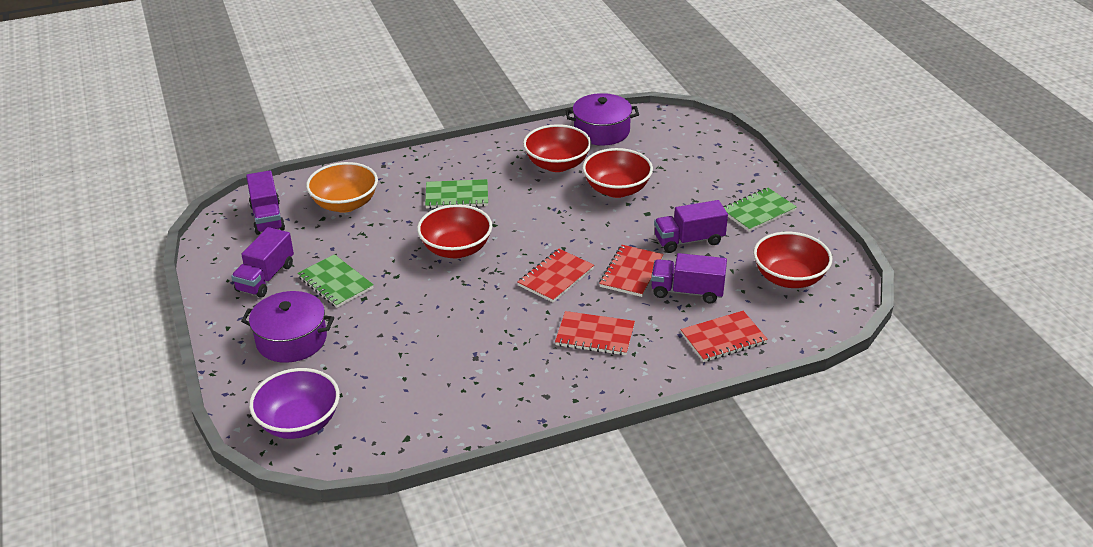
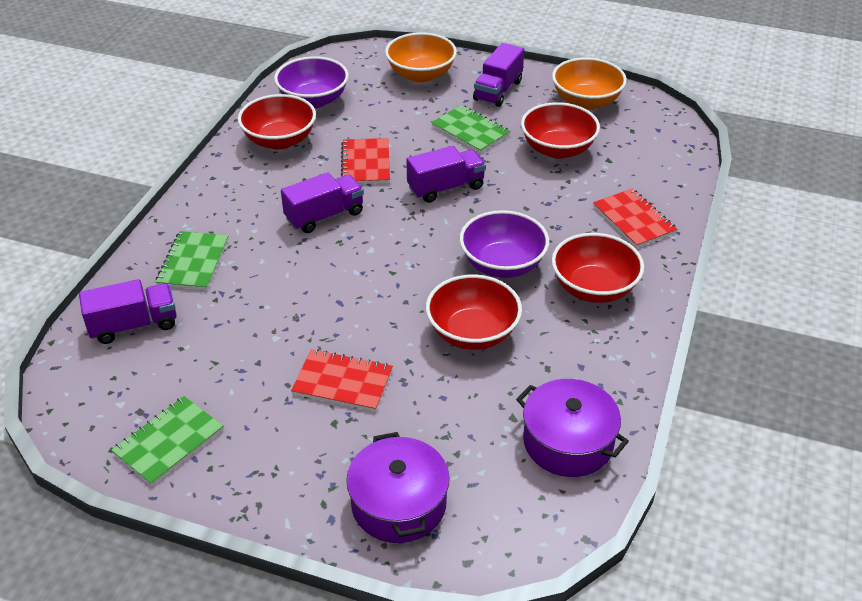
orange bowl: 1 -> 2
purple bowl: 1 -> 2
red notebook: 4 -> 3

